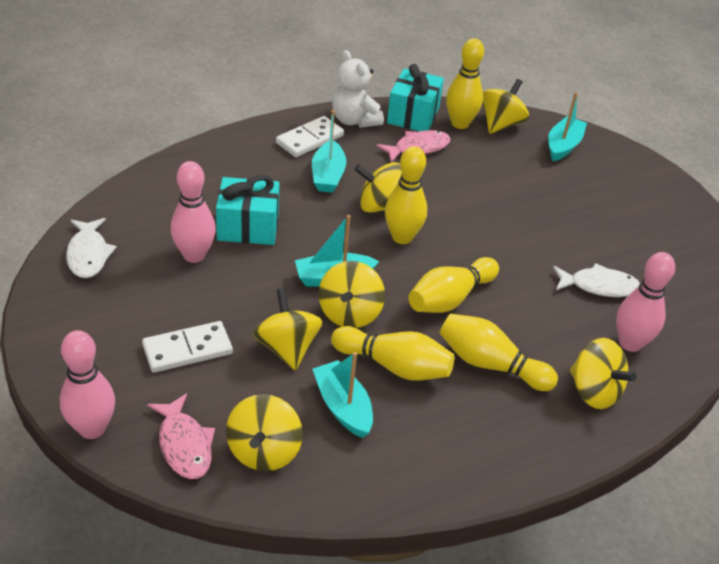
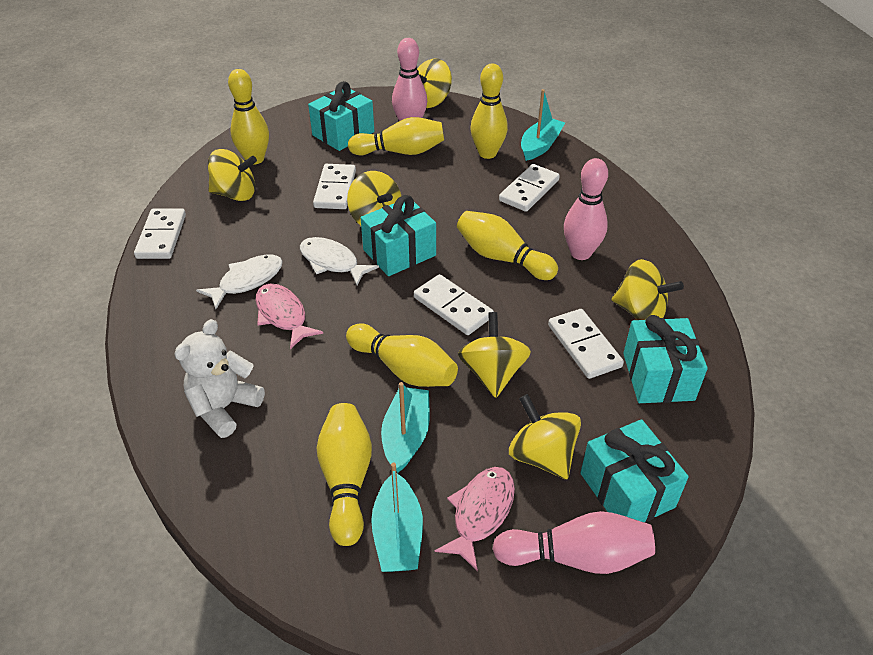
turquoise boat: 4 -> 3
turquoise gift: 2 -> 4
white domino: 2 -> 5
yellow bowling pin: 5 -> 6

